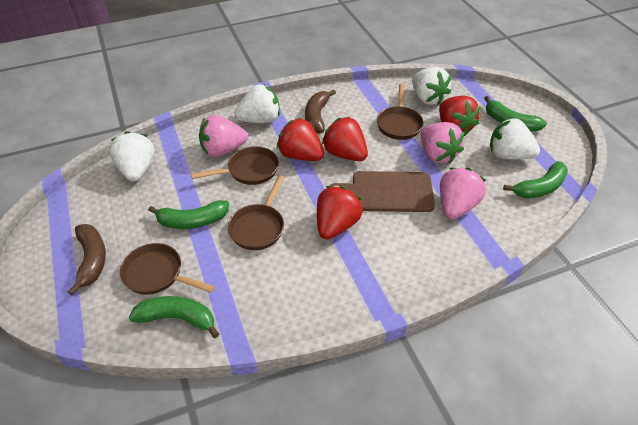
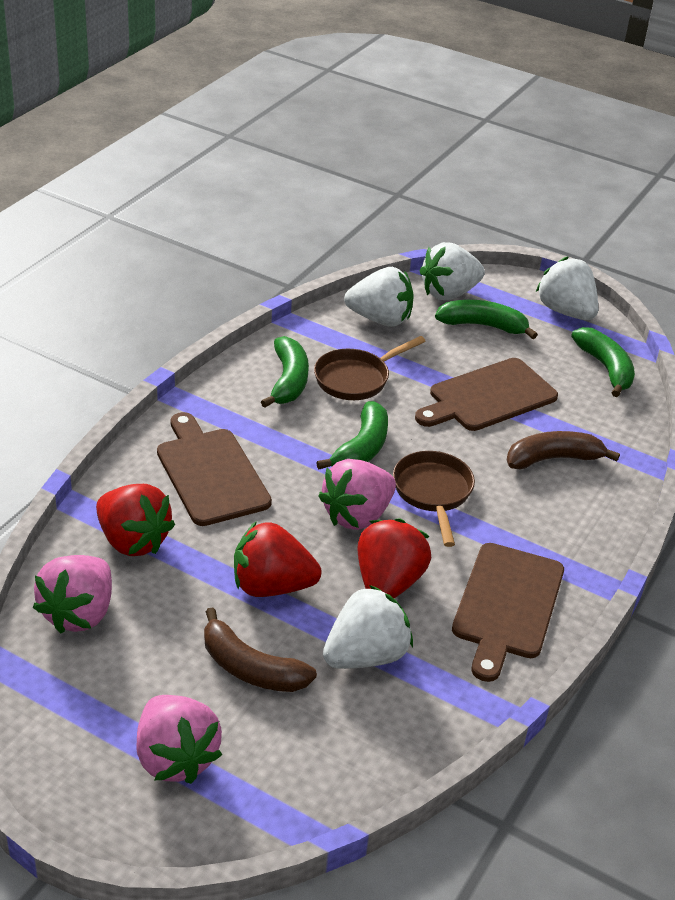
brown cutting board: 1 -> 3
brown pan: 4 -> 2
red strawberry: 4 -> 3

